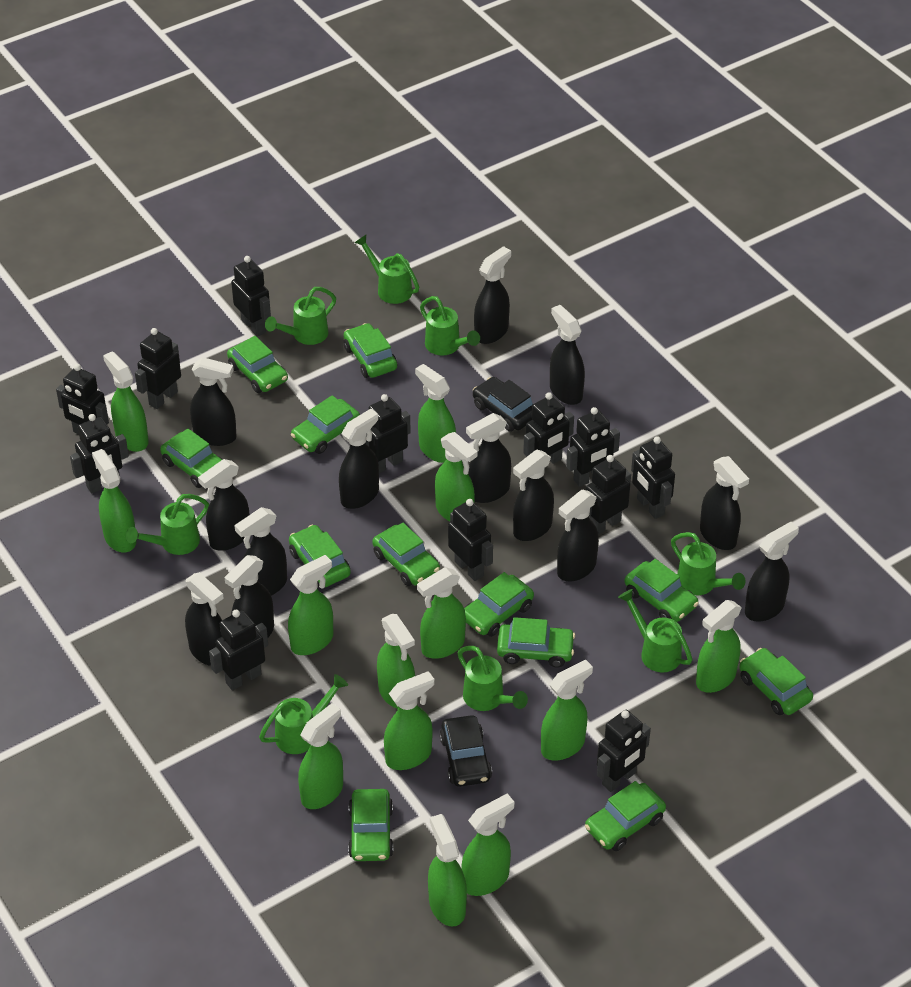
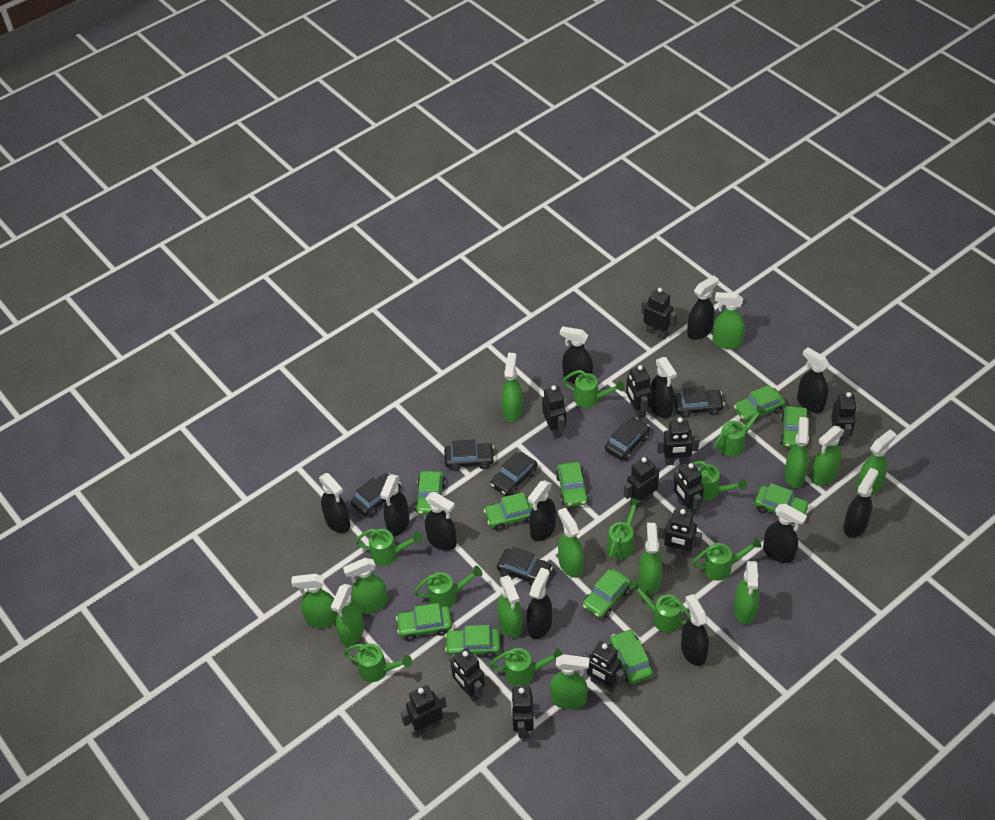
black car: 2 -> 6
black spray bottle: 13 -> 12
green car: 12 -> 10
green watering can: 8 -> 10

